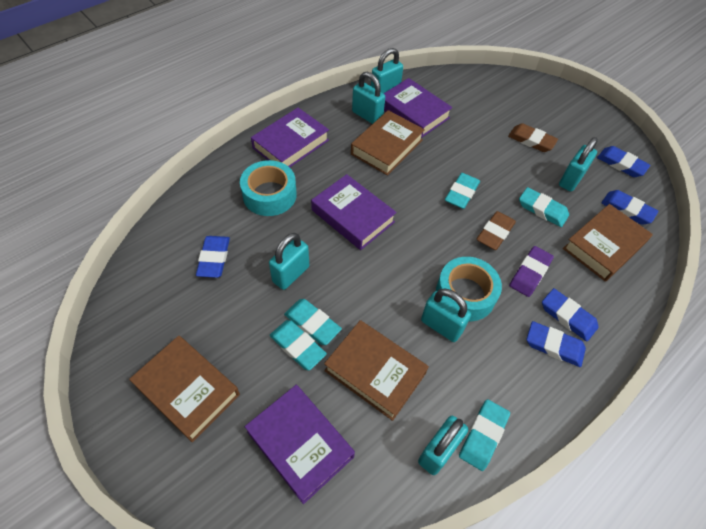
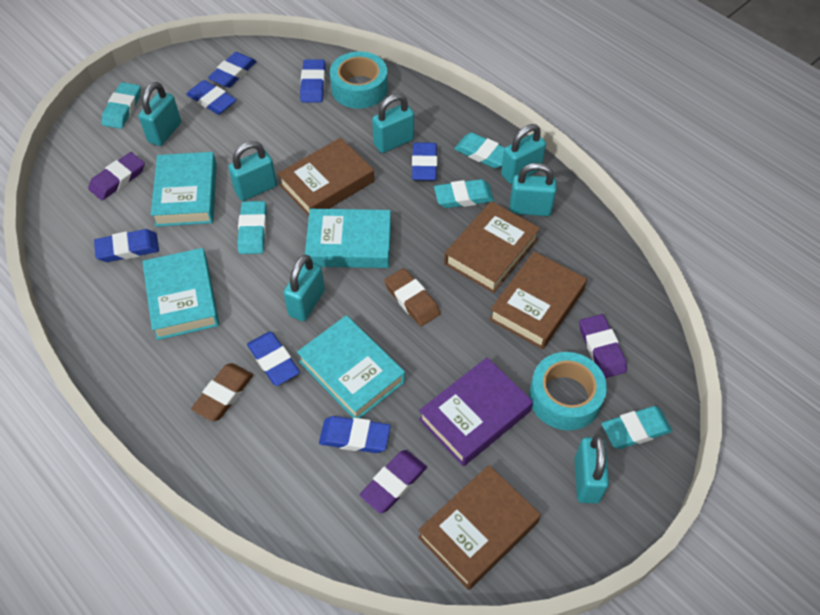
blue eraser: 5 -> 7
purple book: 4 -> 1
purple eraser: 1 -> 3
turquoise book: 0 -> 4
turquoise padlock: 6 -> 7

